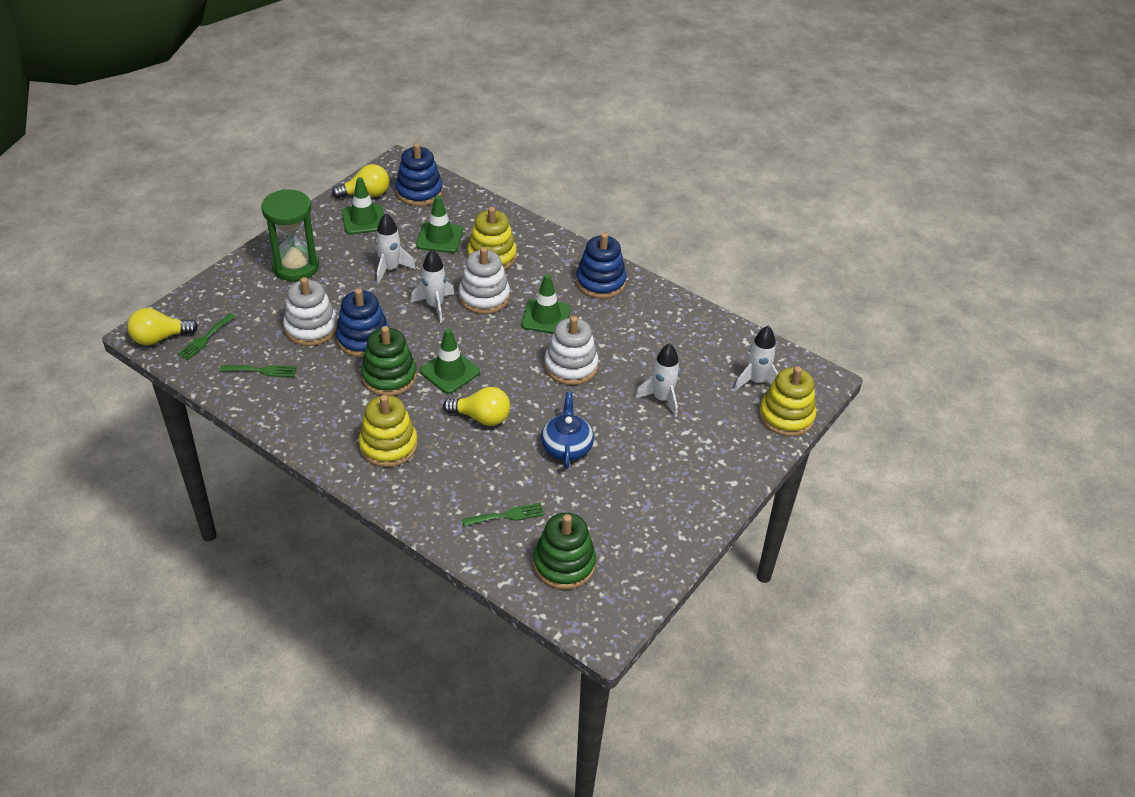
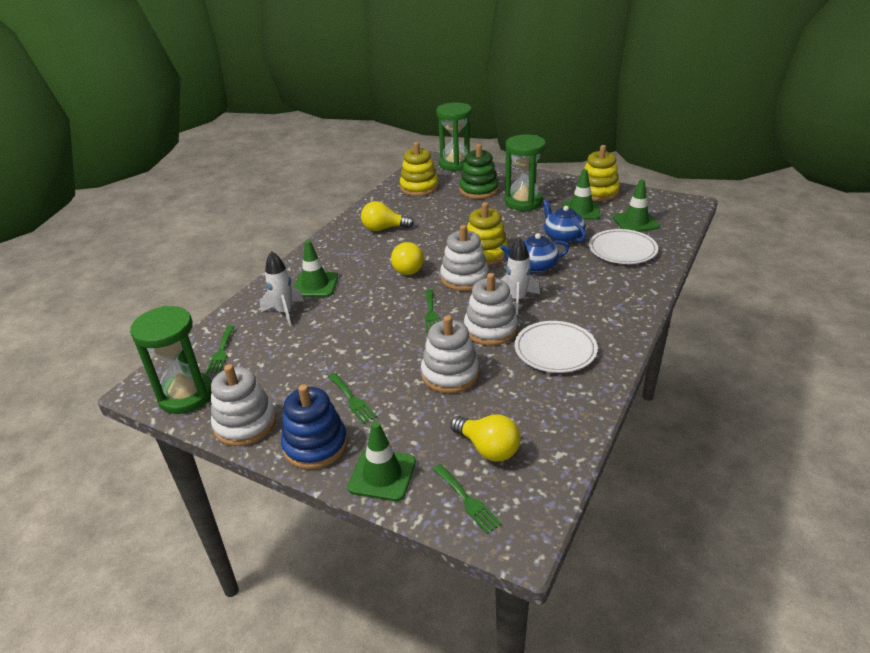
blue stacking toy: 3 -> 1
blue teapot: 1 -> 2
green fork: 3 -> 4
green hourglass: 1 -> 3
green stacking toy: 2 -> 1
white plate: 0 -> 2
white rocket: 4 -> 2
white stacking toy: 3 -> 4

